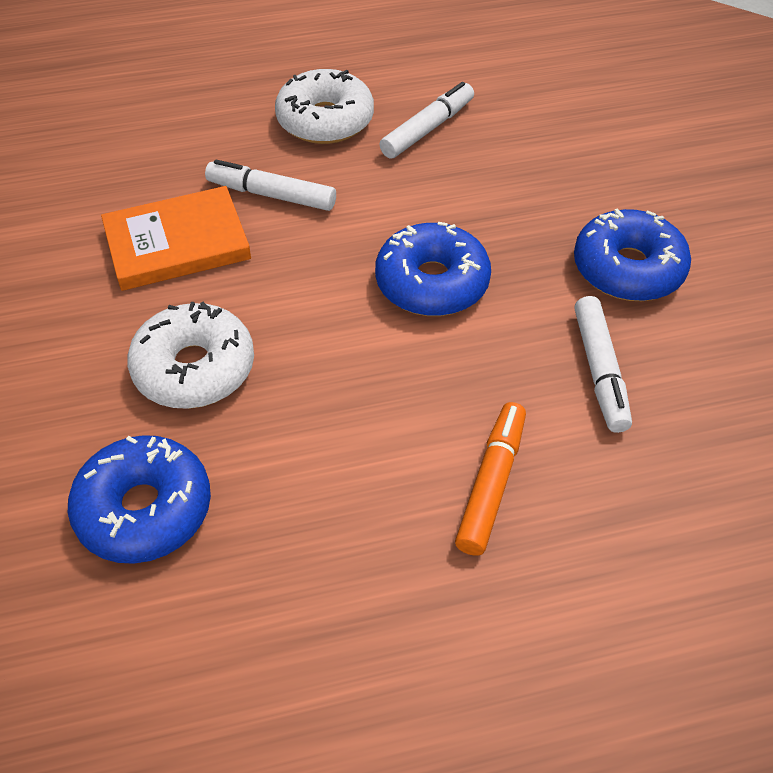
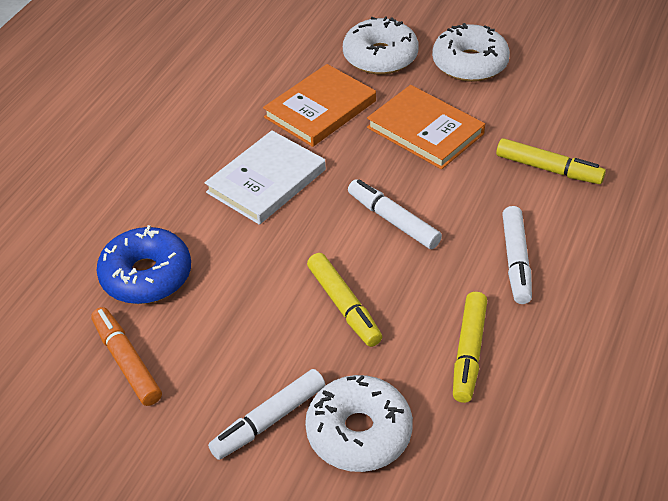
blue donut: 3 -> 1
orange book: 1 -> 2
white book: 0 -> 1
white donut: 2 -> 3
yellow marker: 0 -> 3

